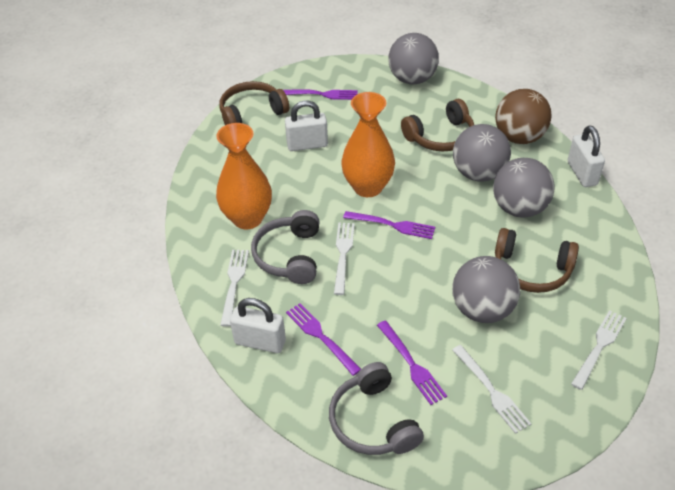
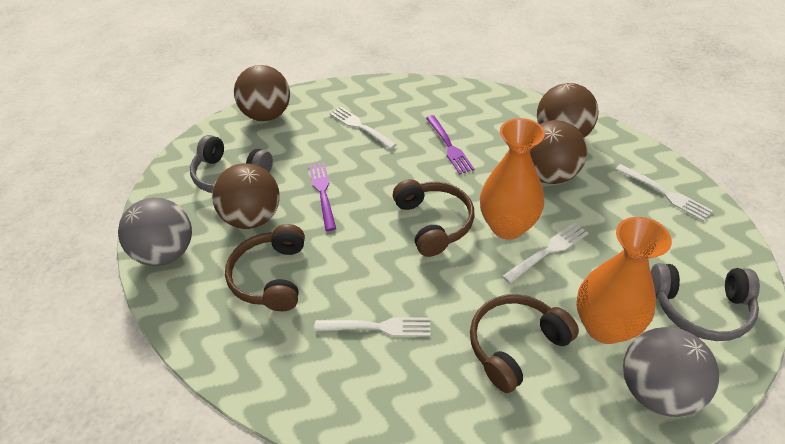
brown ball: 1 -> 4
grey ball: 4 -> 2
purple fork: 4 -> 2
white padlock: 3 -> 0

